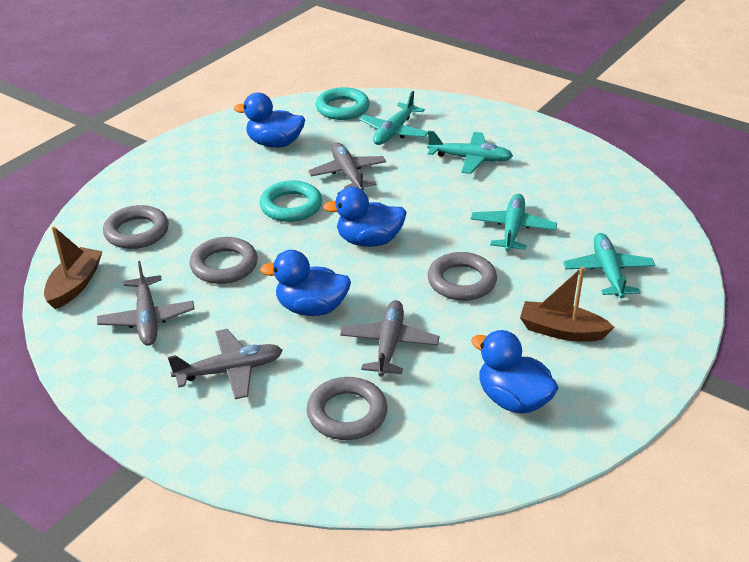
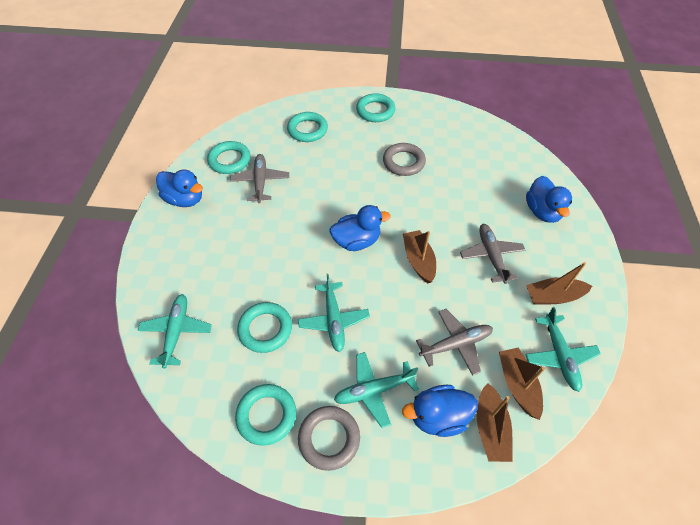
brown boat: 2 -> 4
grey plane: 4 -> 3
grey ring: 4 -> 2
turquoise ring: 2 -> 5

